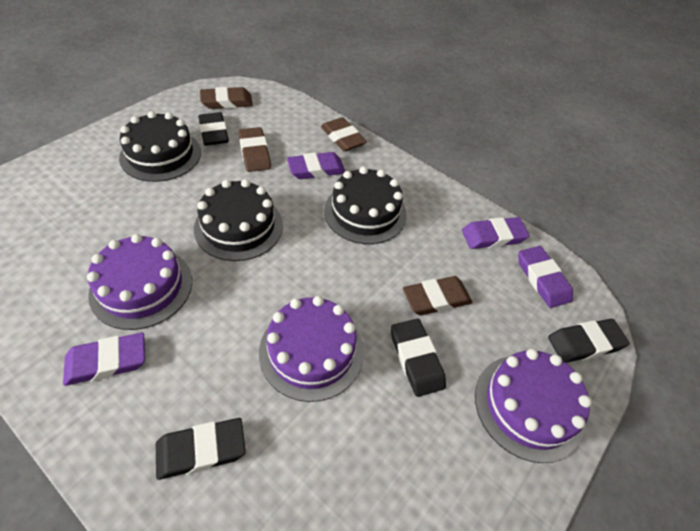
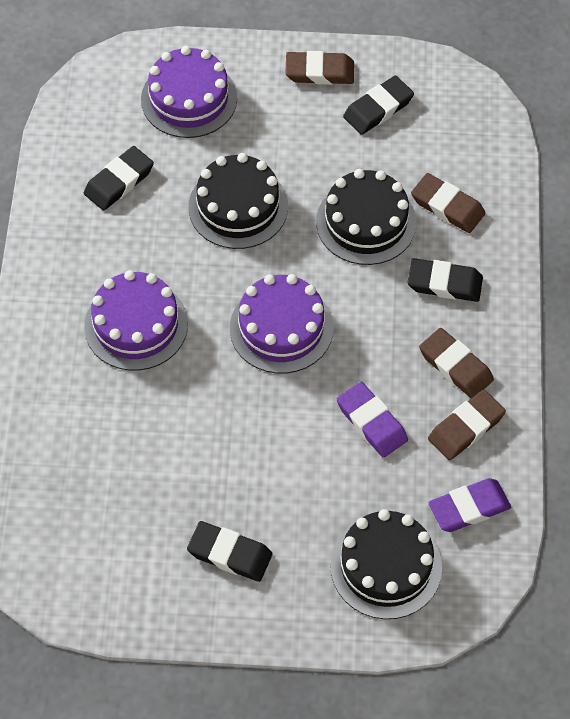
purple eraser: 4 -> 2

